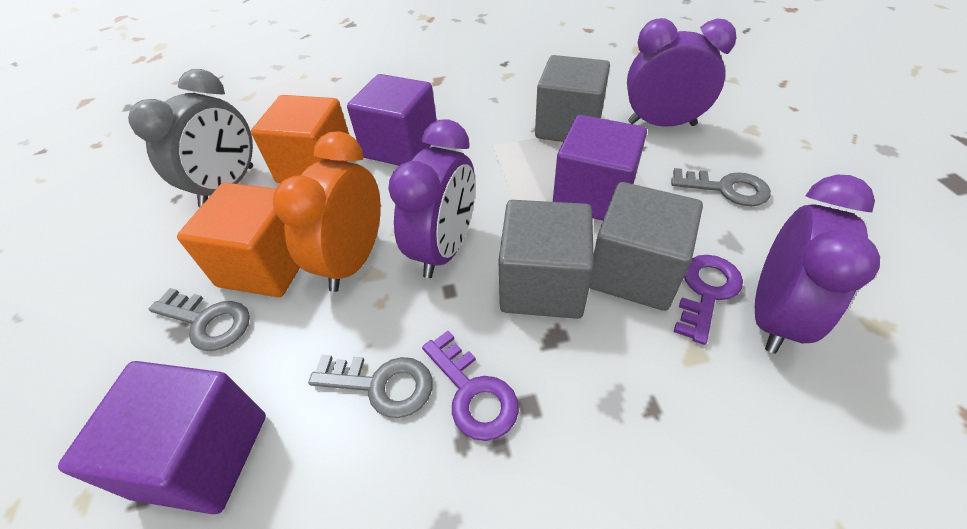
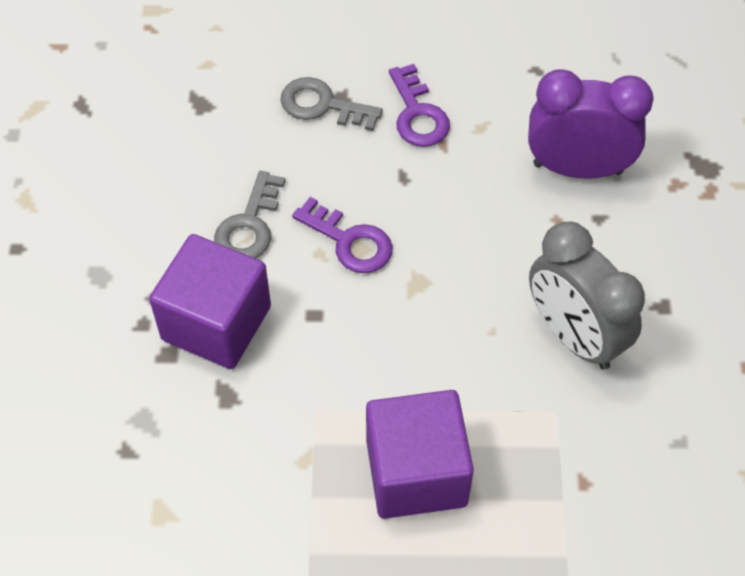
grey cube: 3 -> 0
grey key: 3 -> 2
orange clock: 1 -> 0
orange cube: 2 -> 0
purple clock: 3 -> 1
purple cube: 3 -> 2

